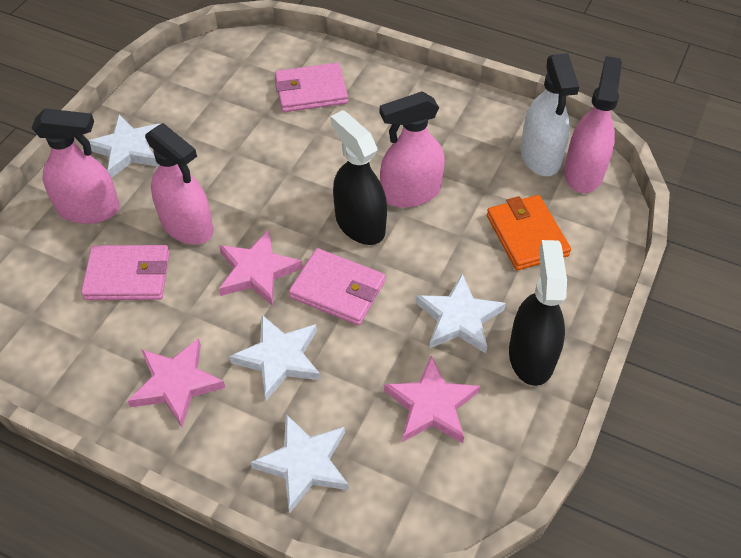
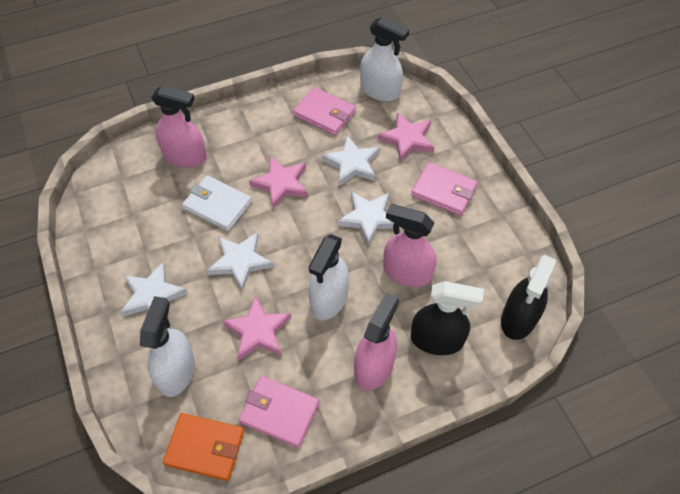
pink spray bottle: 4 -> 3
white spray bottle: 1 -> 3
white wallet: 0 -> 1

